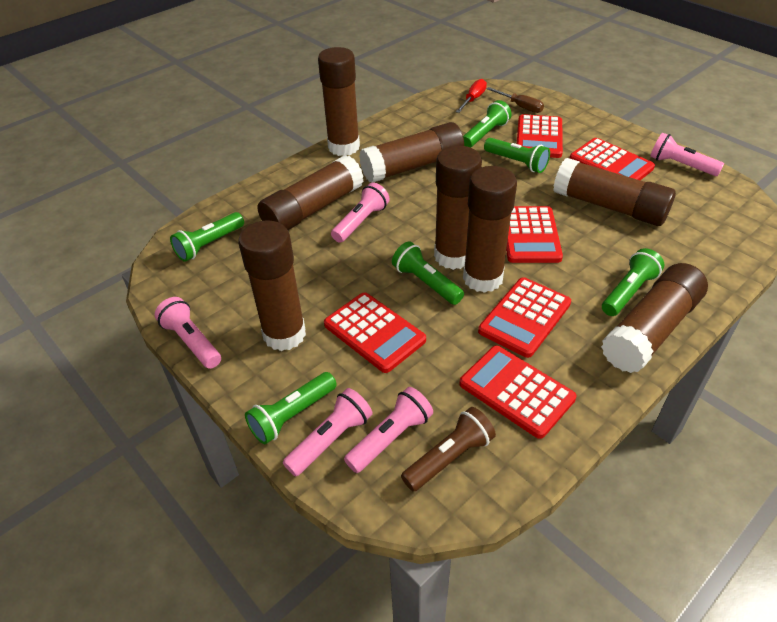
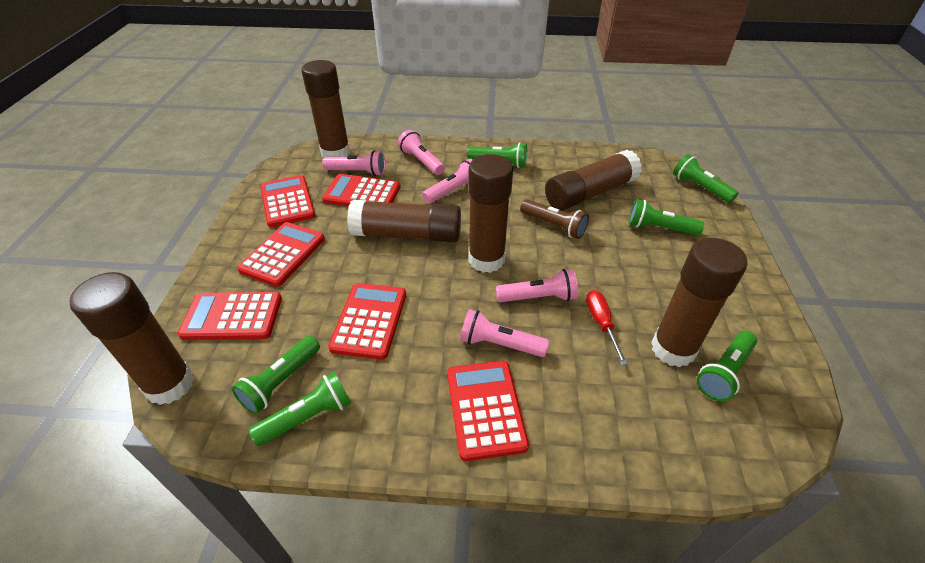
brown glue stick: 8 -> 6
brown screwdriver: 1 -> 0

